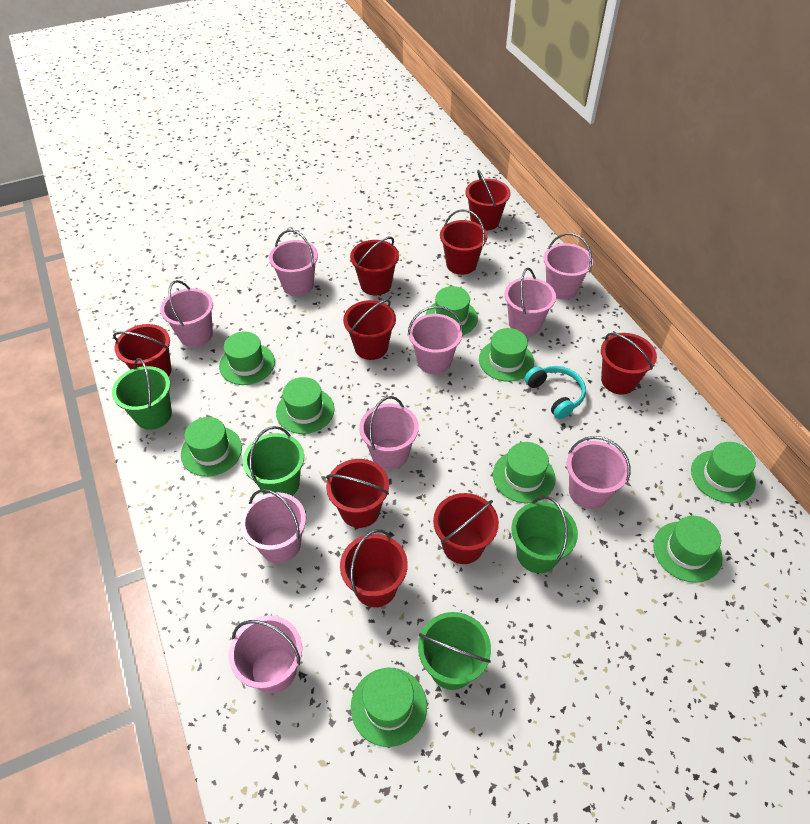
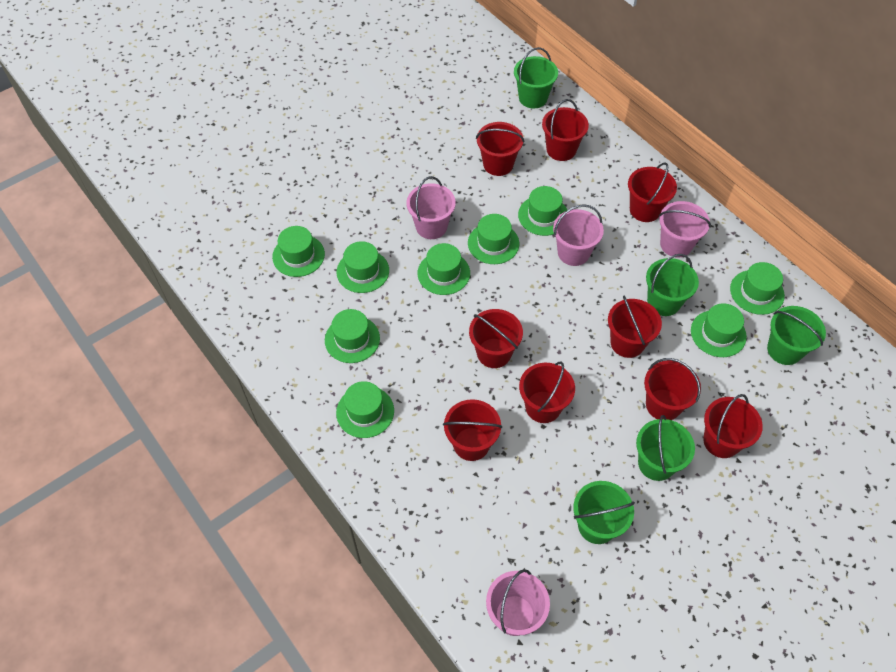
green bucket: 4 -> 5
pink bucket: 9 -> 4
turquoise headphones: 1 -> 0

